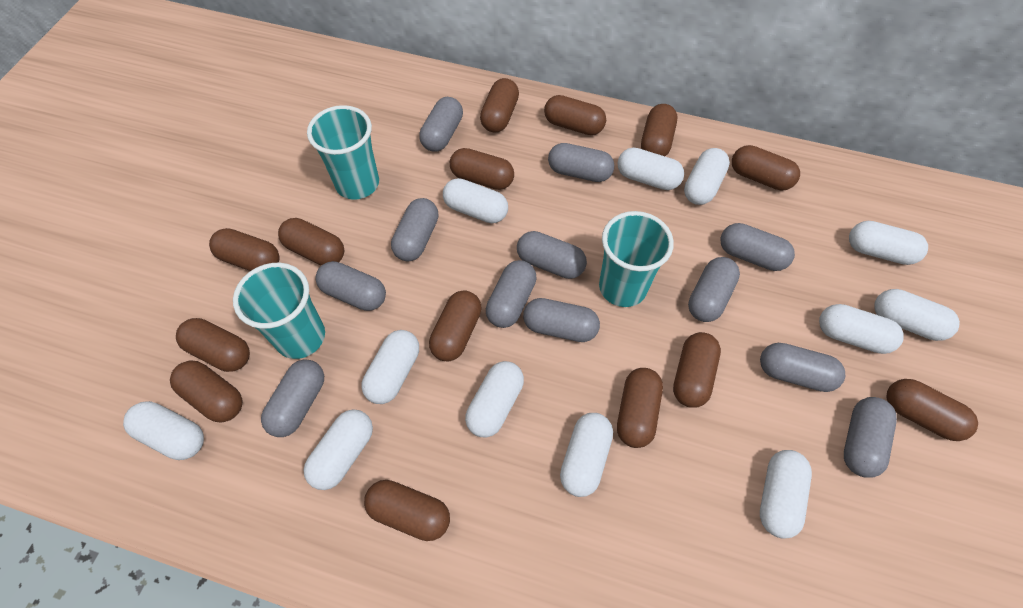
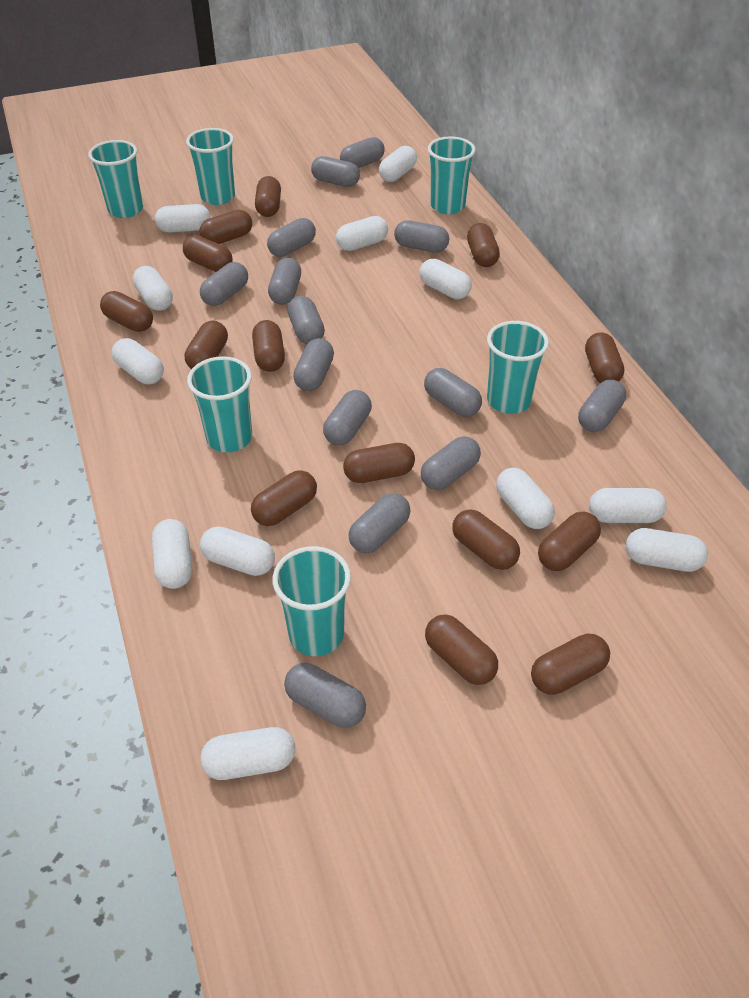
grey capsule: 12 -> 14
turquoise cup: 3 -> 6

